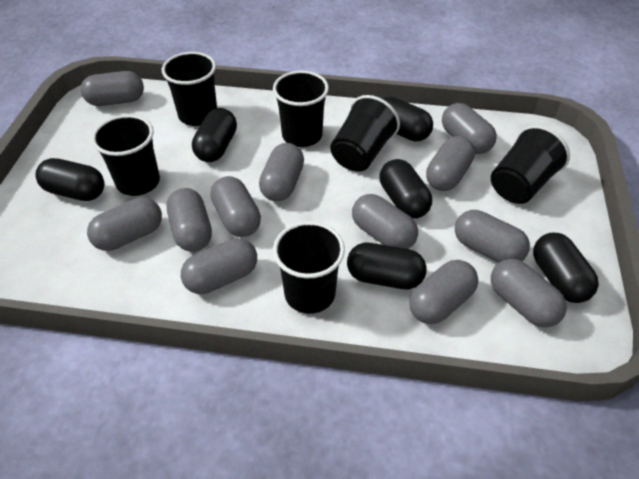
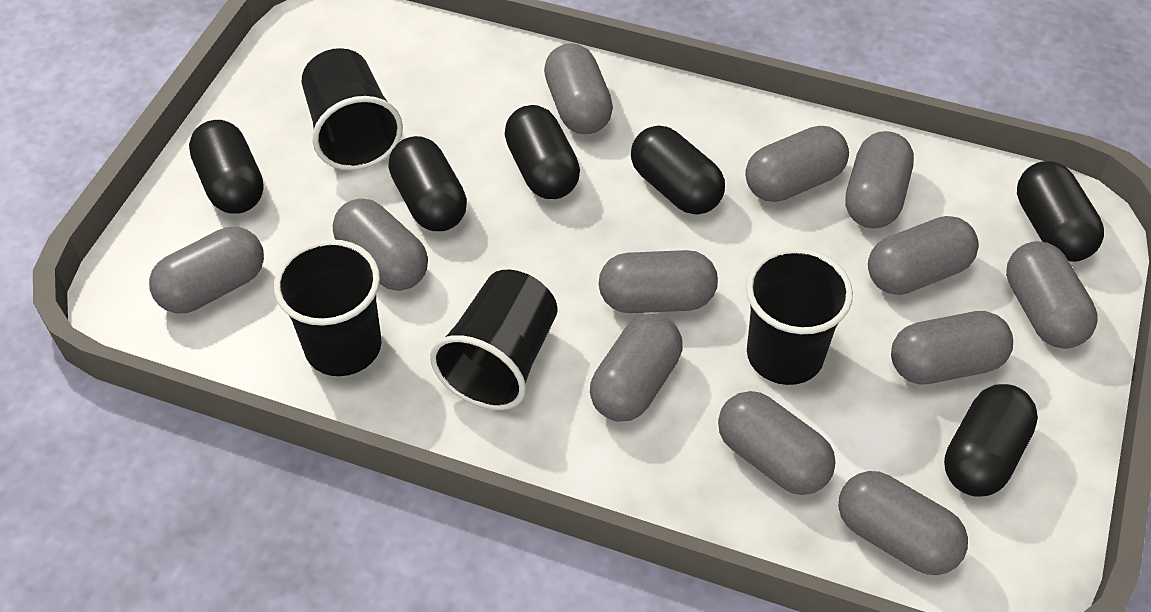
black cup: 6 -> 4

